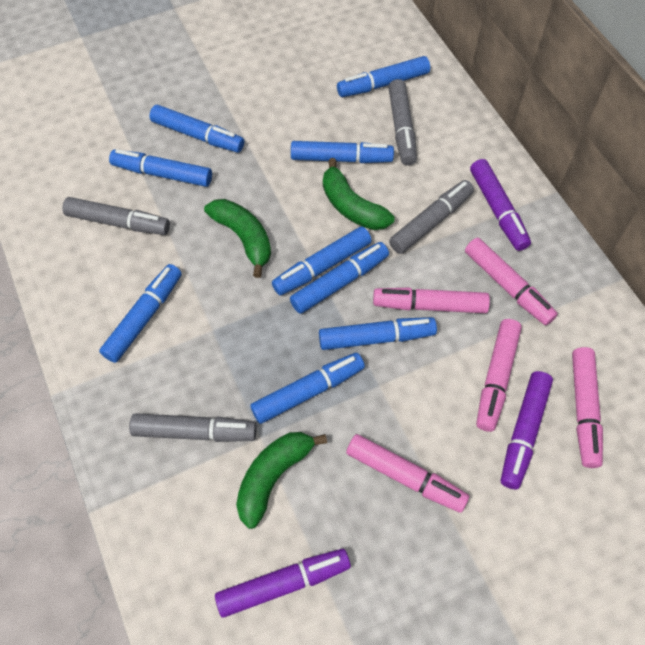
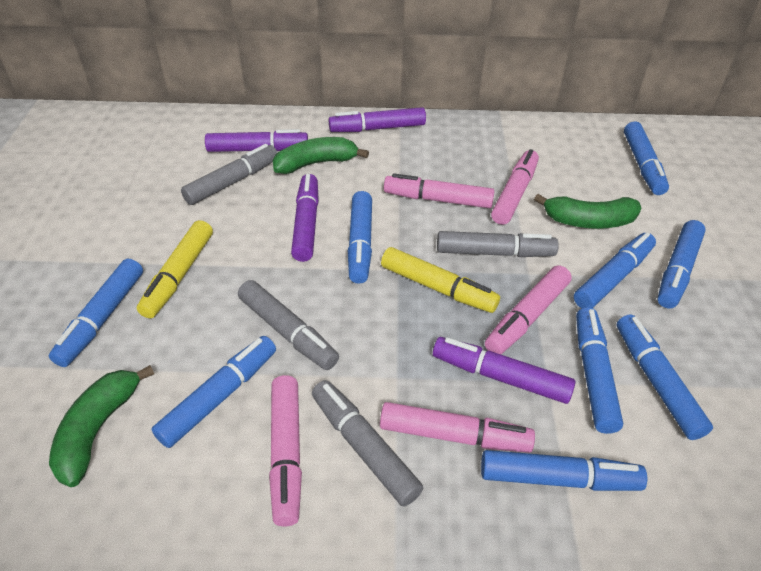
purple marker: 3 -> 4
yellow marker: 0 -> 2

